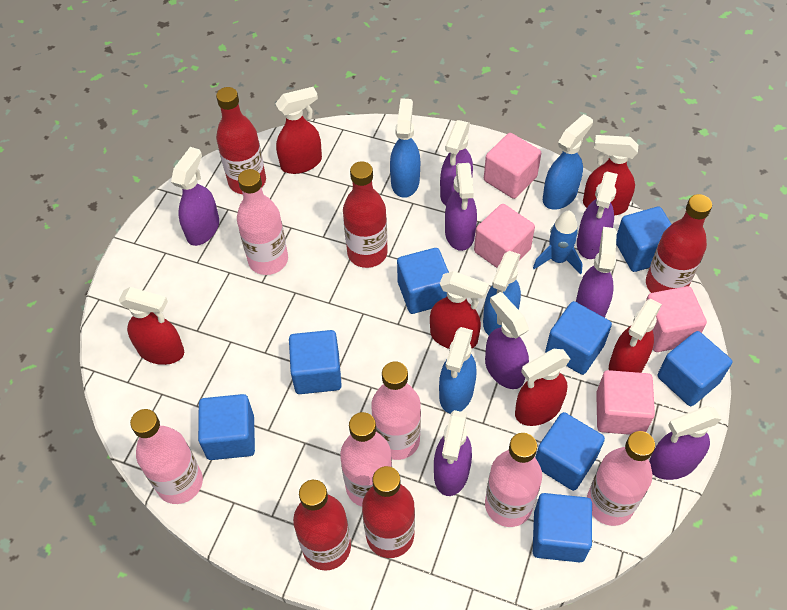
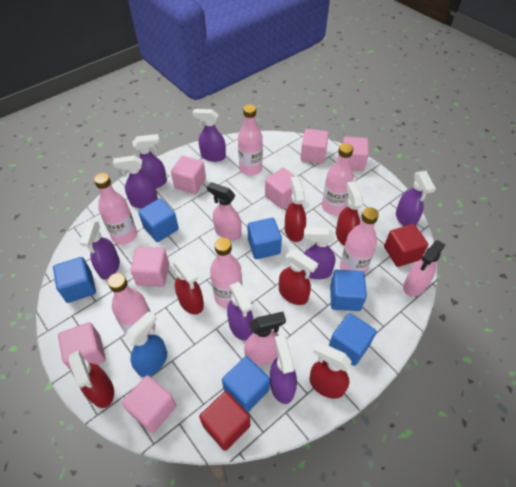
blue cube: 8 -> 6
blue rocket: 1 -> 0
blue spray bottle: 4 -> 1
pink cube: 4 -> 7
pink spray bottle: 0 -> 3
red bottle: 5 -> 0
red cube: 0 -> 2

